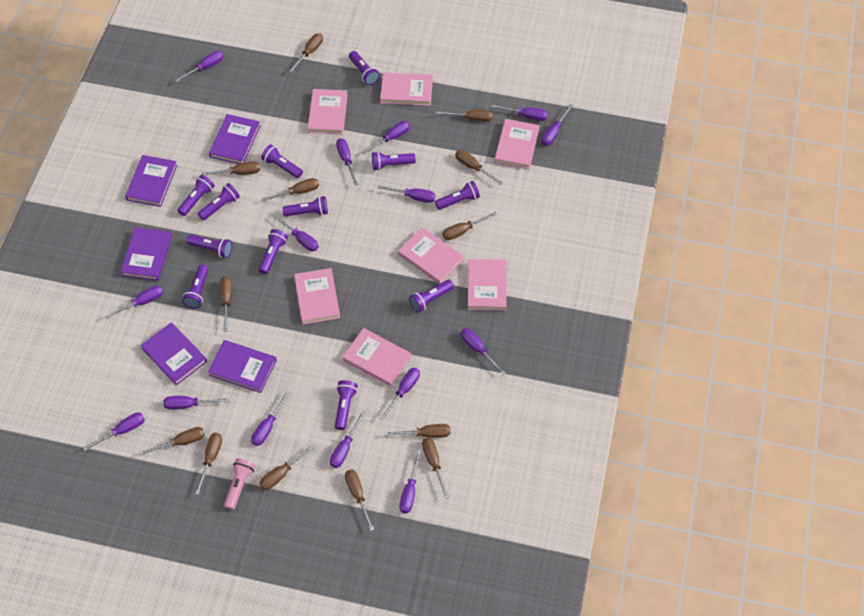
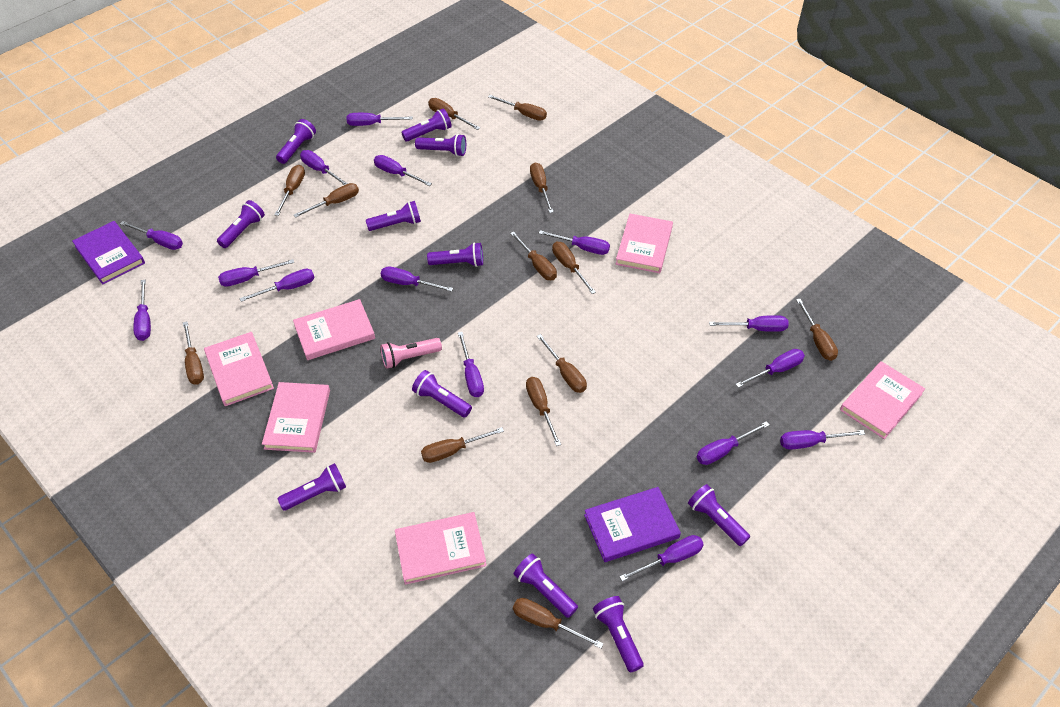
pink book: 7 -> 6
purple book: 5 -> 2
purple flashlight: 12 -> 11

